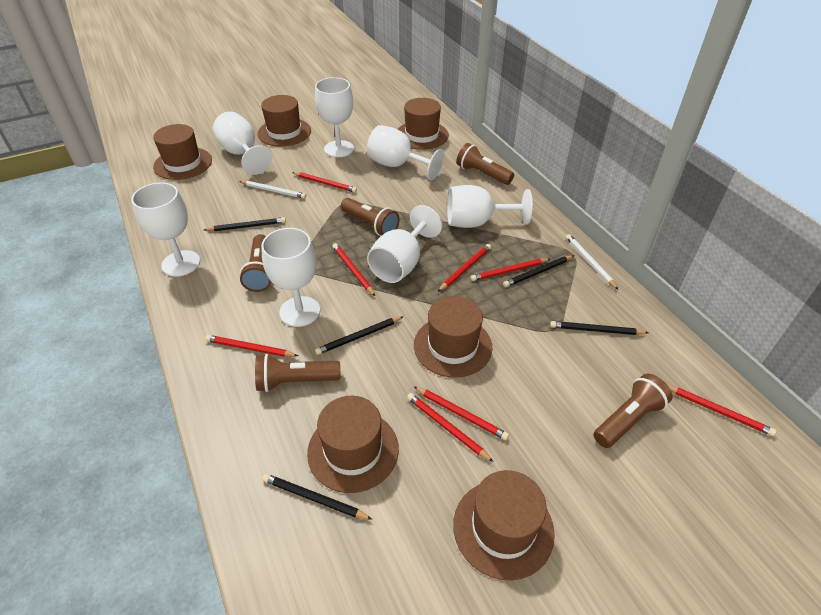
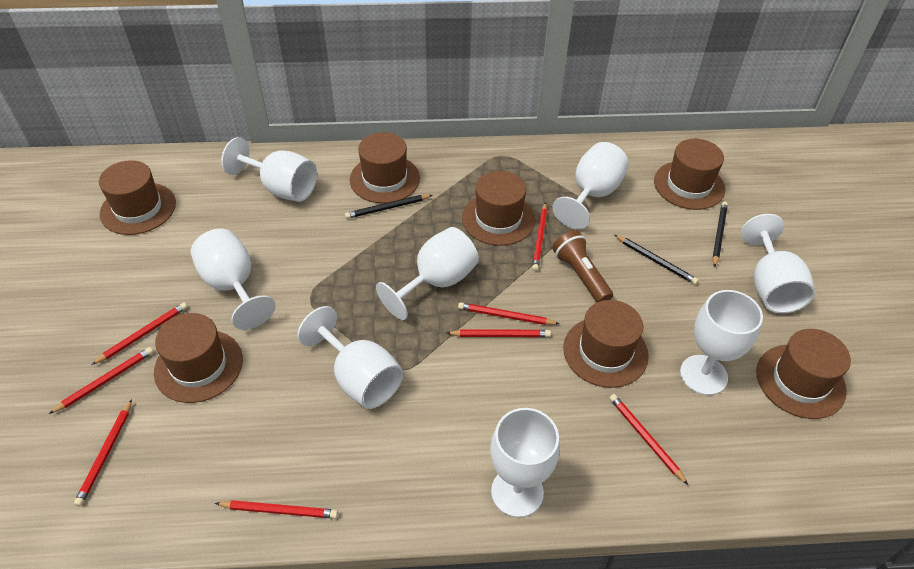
black pencil: 5 -> 3
brown flashlight: 5 -> 1
brown hat: 6 -> 7
white goblet: 7 -> 8
white pencil: 2 -> 0

